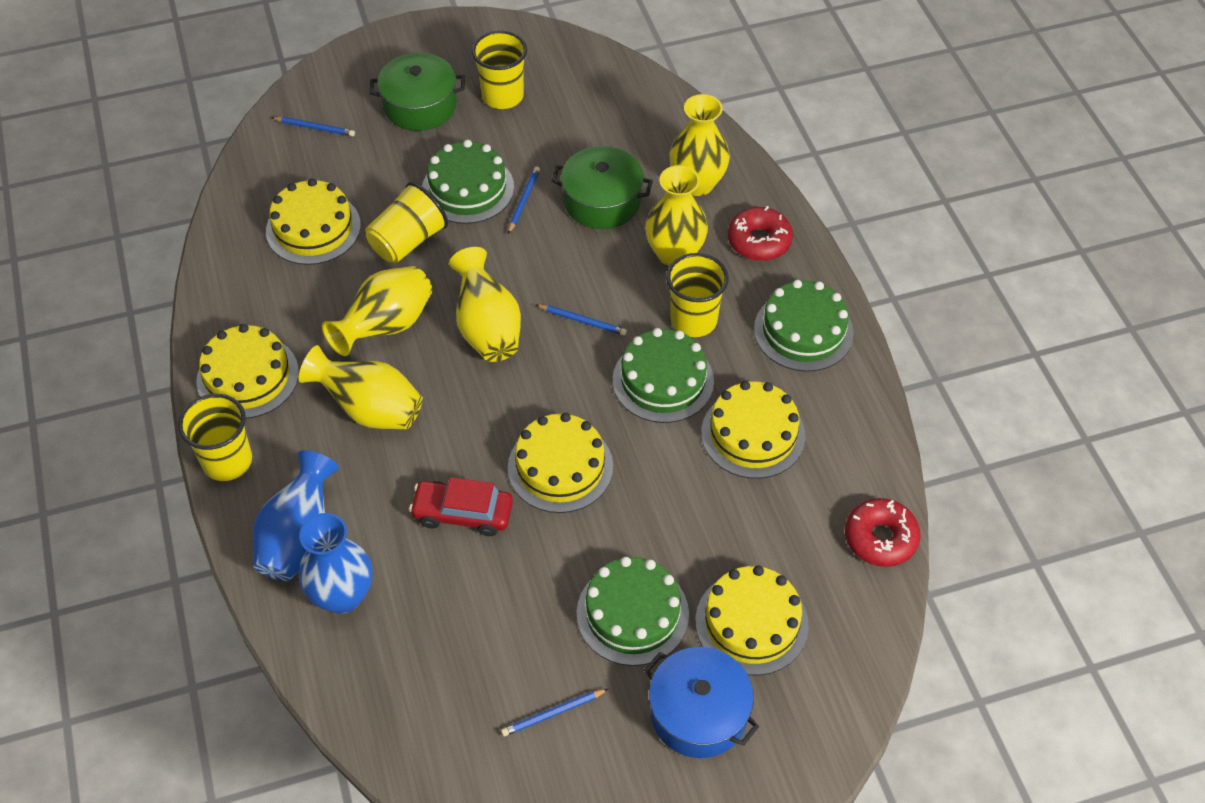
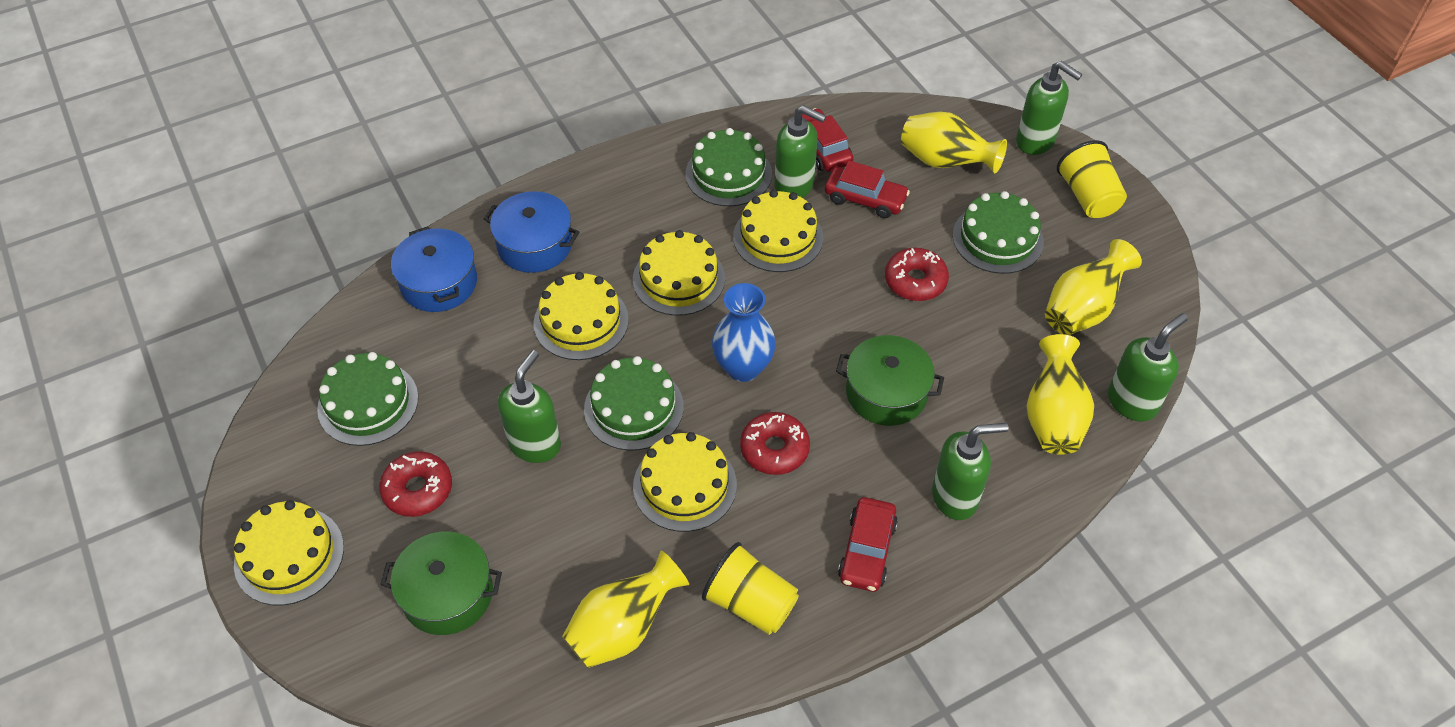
blue pencil: 4 -> 0
blue pot: 1 -> 2
blue vase: 2 -> 1
green soap dispenser: 0 -> 5
red car: 1 -> 3
red donut: 2 -> 3
yellow cup: 4 -> 2
yellow vase: 5 -> 4

